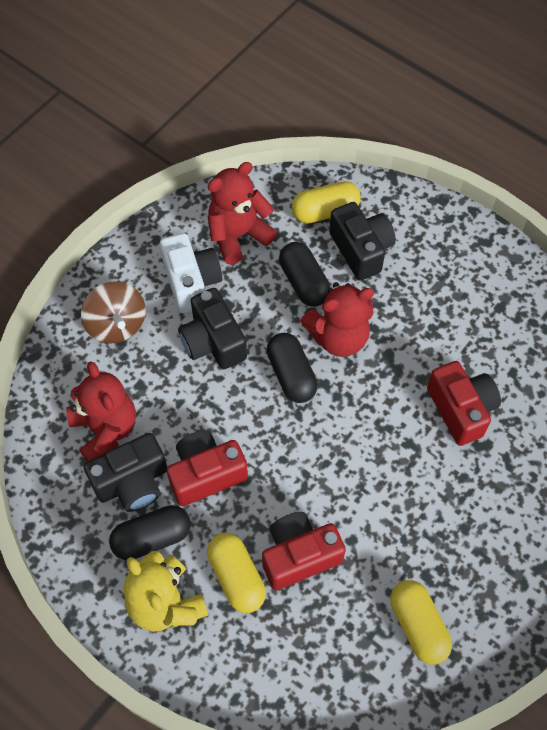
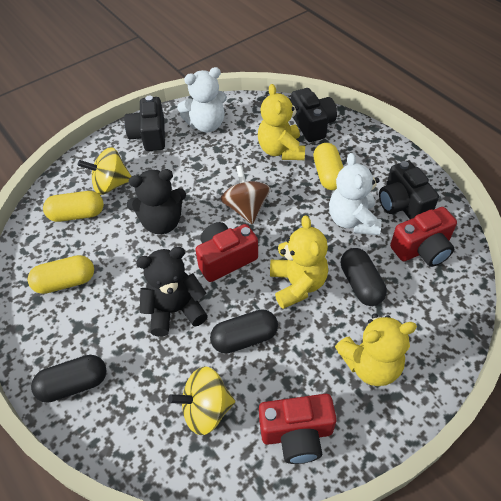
black teddy bear: 0 -> 2
red teddy bear: 3 -> 0
white camera: 1 -> 0
white teddy bear: 0 -> 2
yellow spinning top: 0 -> 2
yellow teddy bear: 1 -> 3

